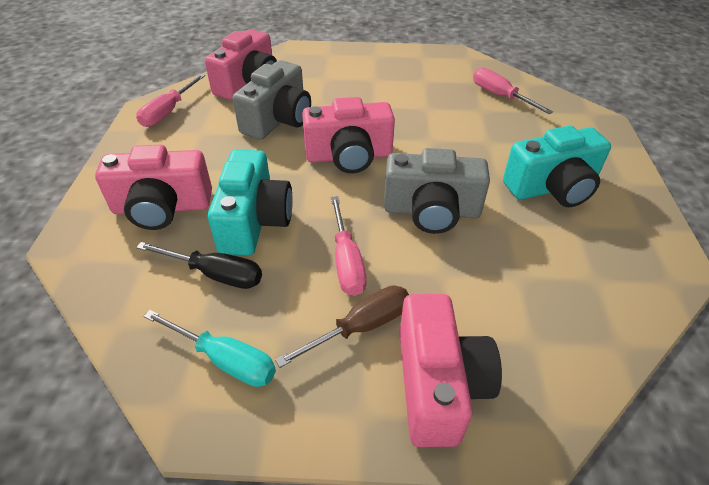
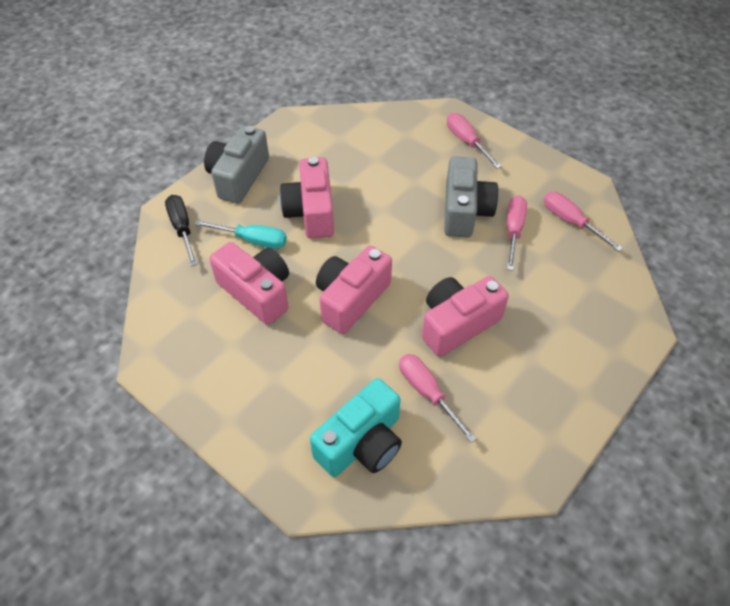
brown screwdriver: 1 -> 0
pink screwdriver: 3 -> 4
turquoise camera: 2 -> 1

